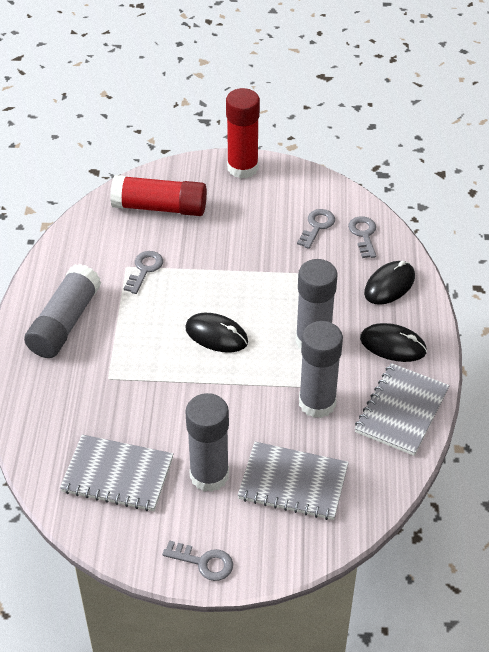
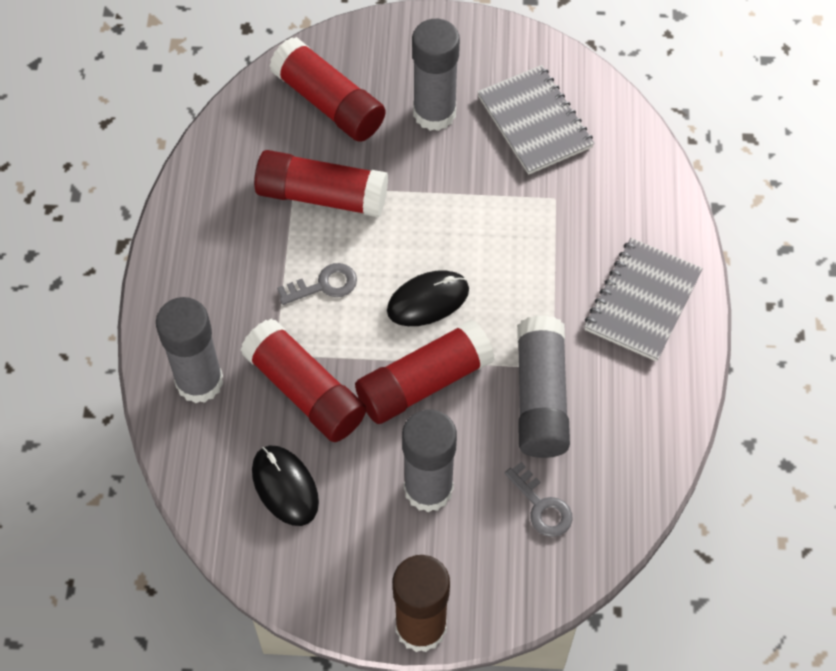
black mouse: 3 -> 2
brown glue stick: 0 -> 1
grey key: 4 -> 2
grey notebook: 3 -> 2
red glue stick: 2 -> 4

